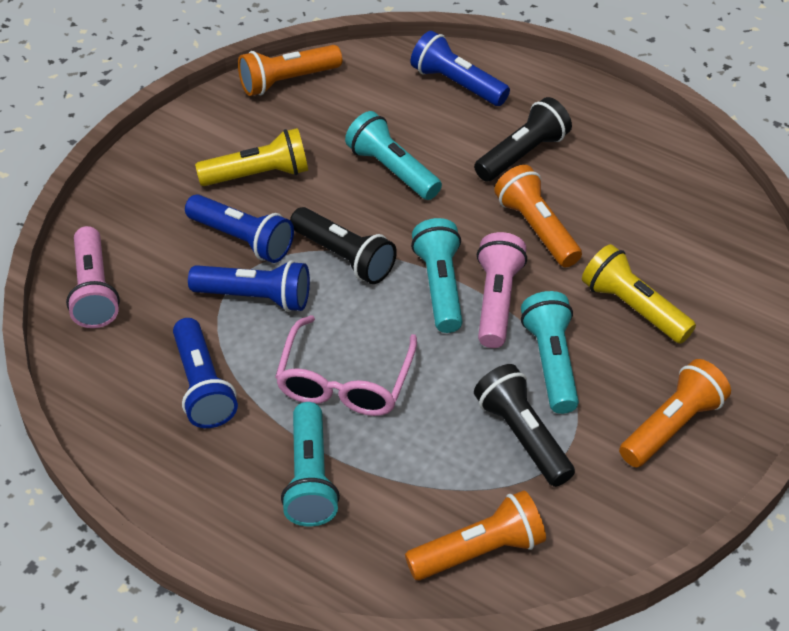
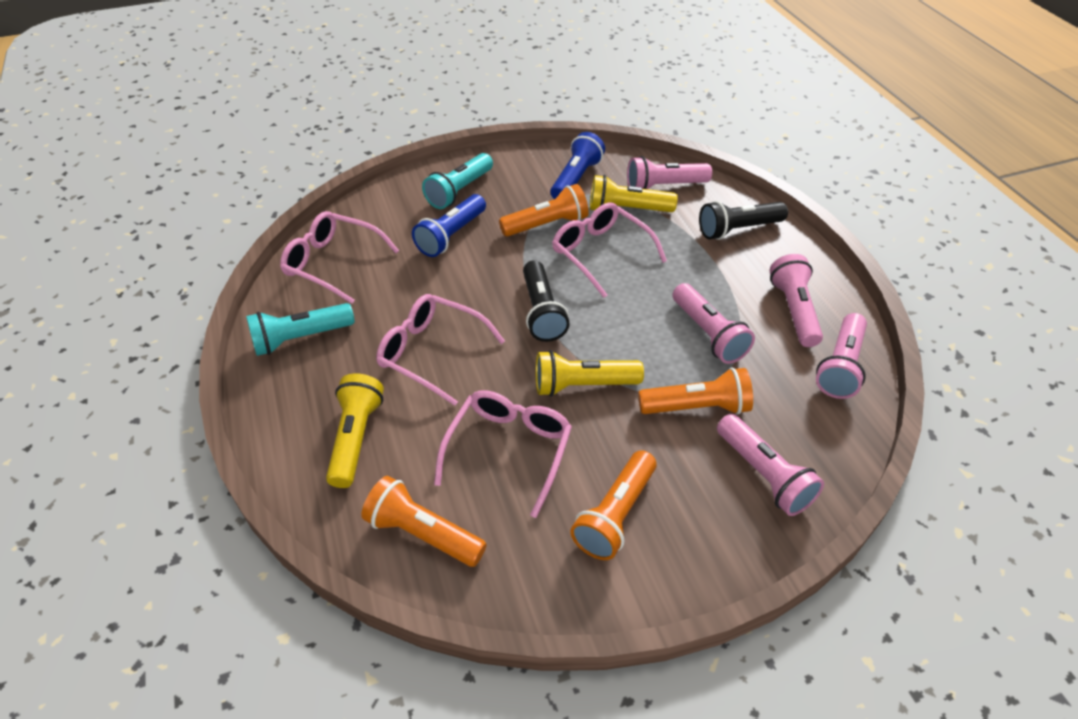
black flashlight: 3 -> 2
blue flashlight: 4 -> 2
pink flashlight: 2 -> 5
pink glasses: 1 -> 4
turquoise flashlight: 4 -> 2
yellow flashlight: 2 -> 3

